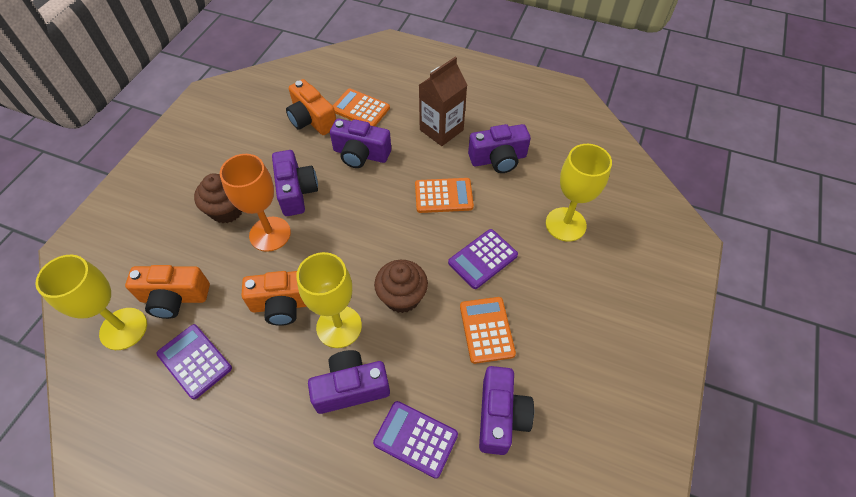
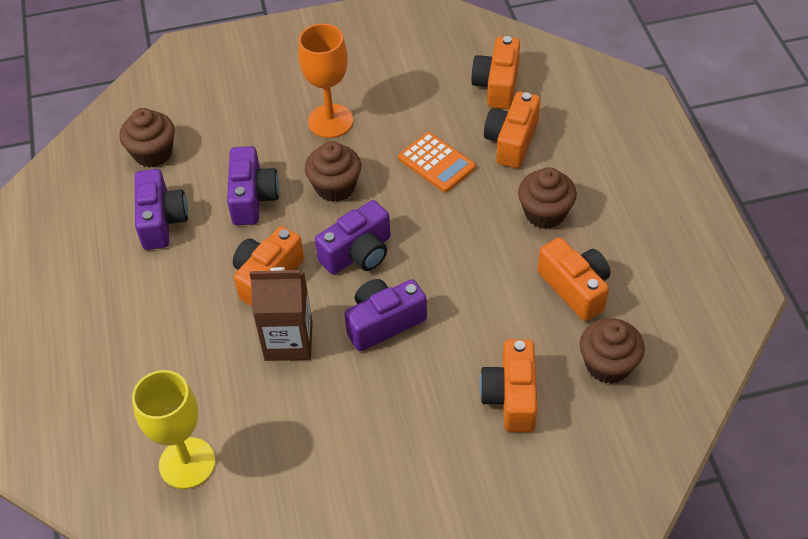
brown cupcake: 2 -> 4
orange calculator: 3 -> 1
orange camera: 3 -> 5
purple calculator: 3 -> 0
purple camera: 5 -> 4
yellow goblet: 3 -> 1

